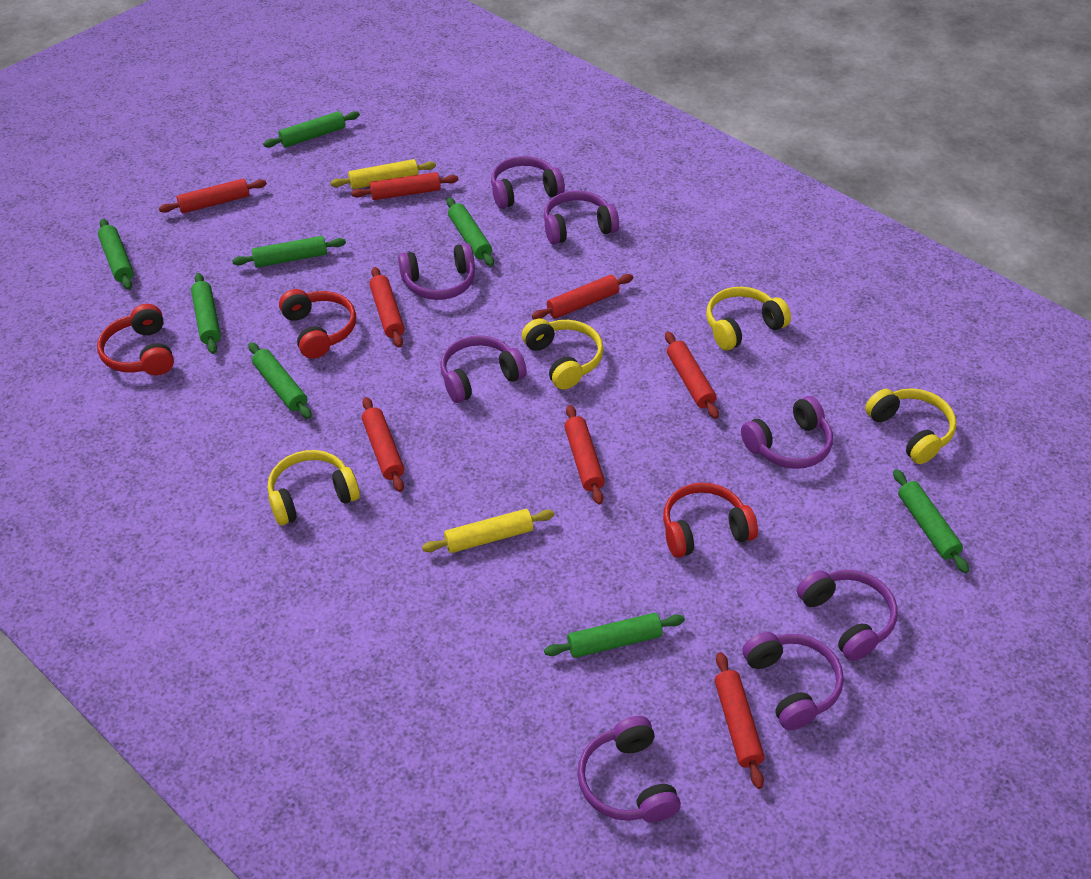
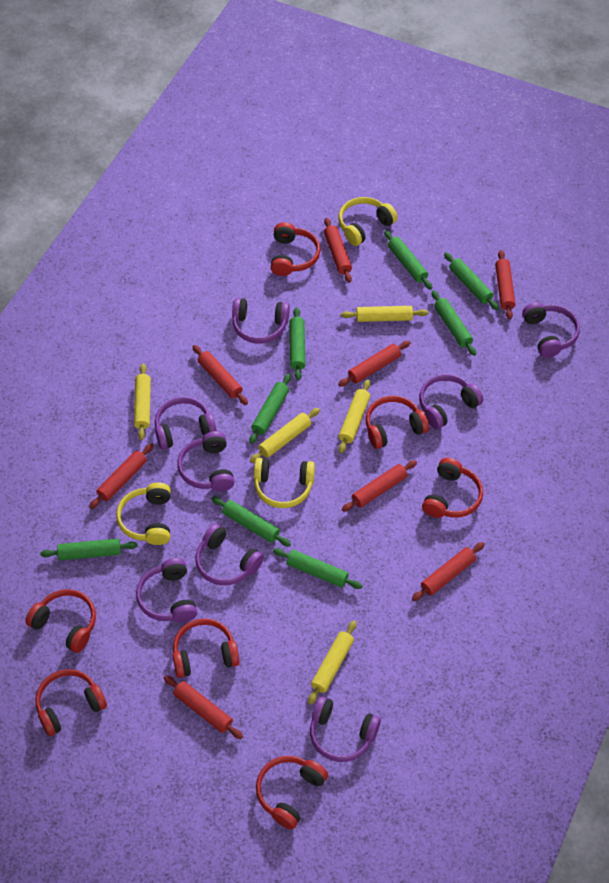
red headphones: 3 -> 7
yellow headphones: 4 -> 3
yellow rolling pin: 2 -> 5

